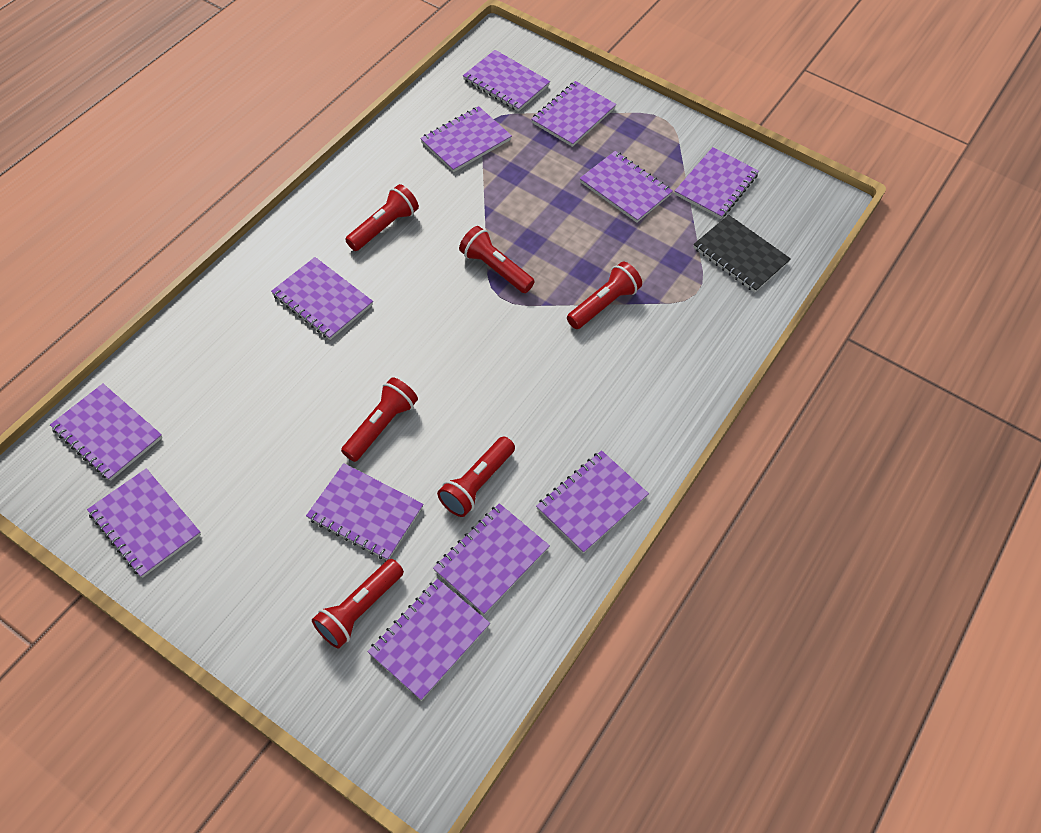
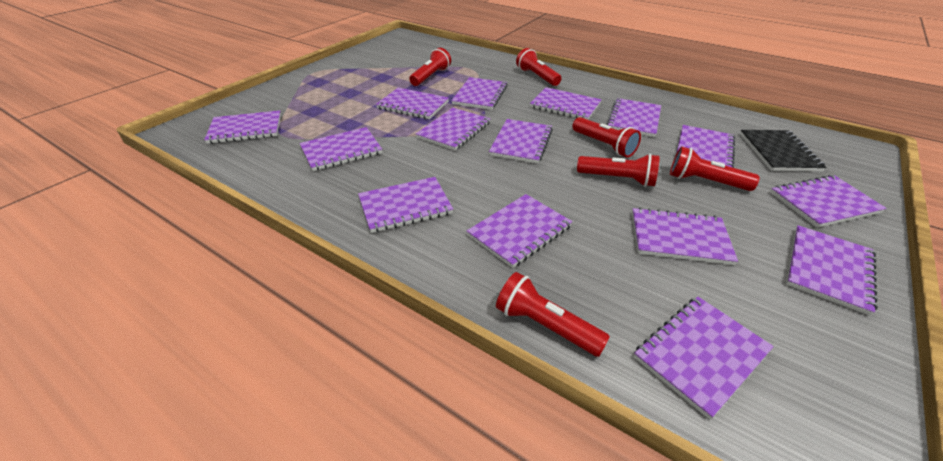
purple notebook: 12 -> 15

